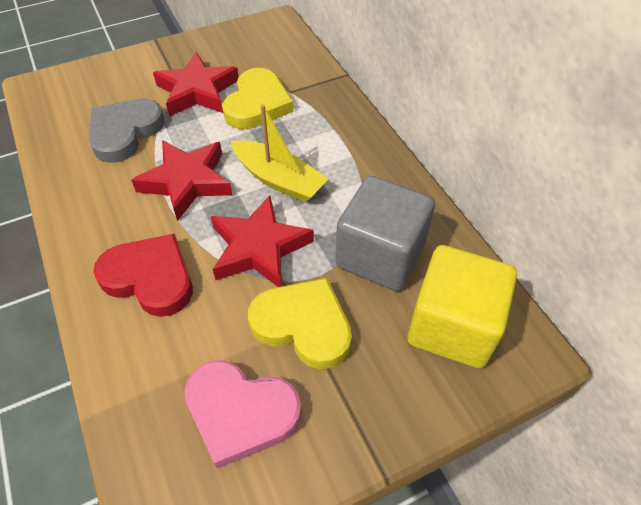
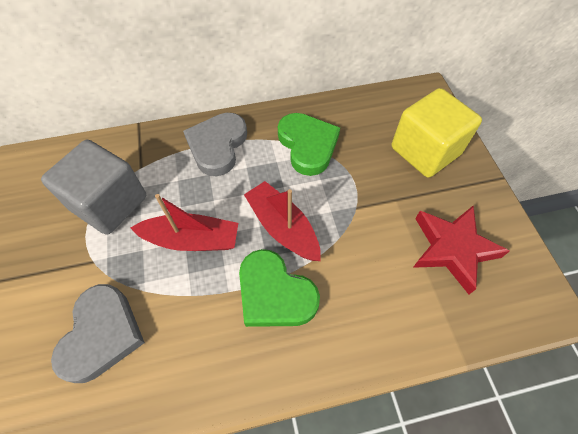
green heart: 0 -> 2
grey heart: 1 -> 2
pink heart: 1 -> 0
red boat: 0 -> 2
red heart: 1 -> 0
red star: 3 -> 1
yellow boat: 1 -> 0
yellow heart: 2 -> 0

